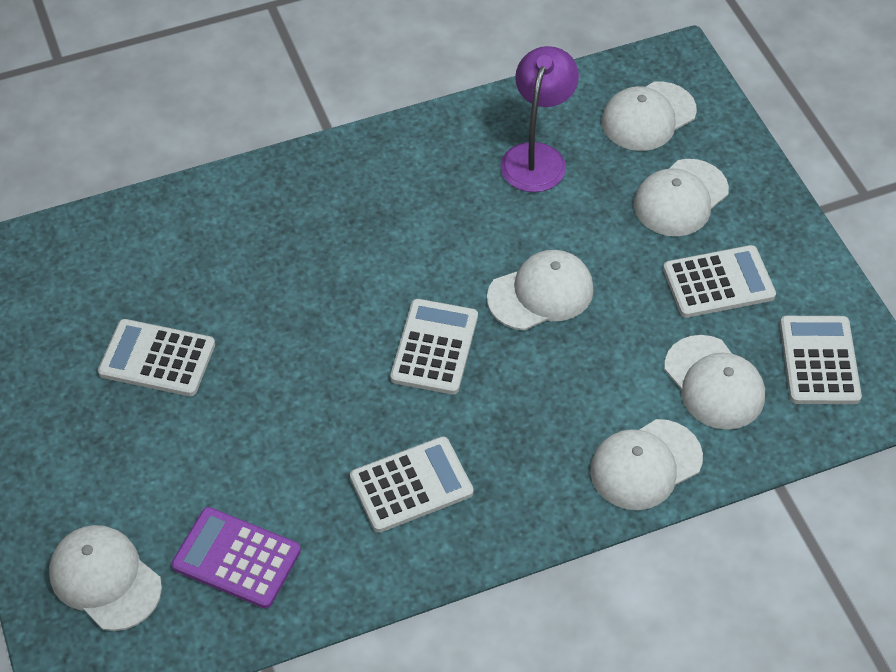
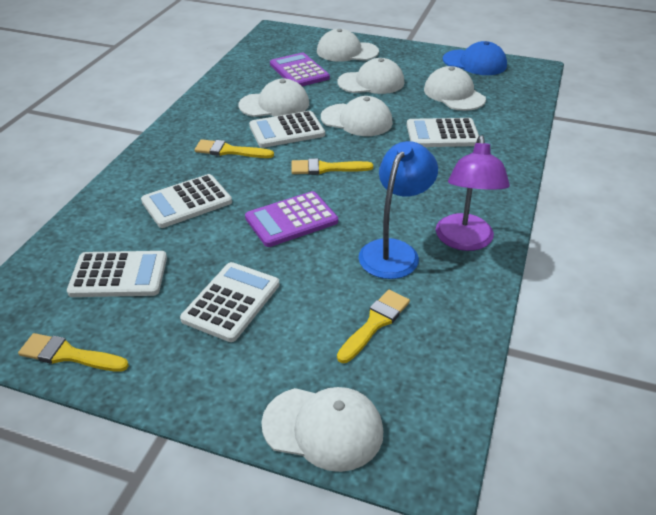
blue cap: 0 -> 1
blue lamp: 0 -> 1
purple calculator: 1 -> 2
yellow brush: 0 -> 4

